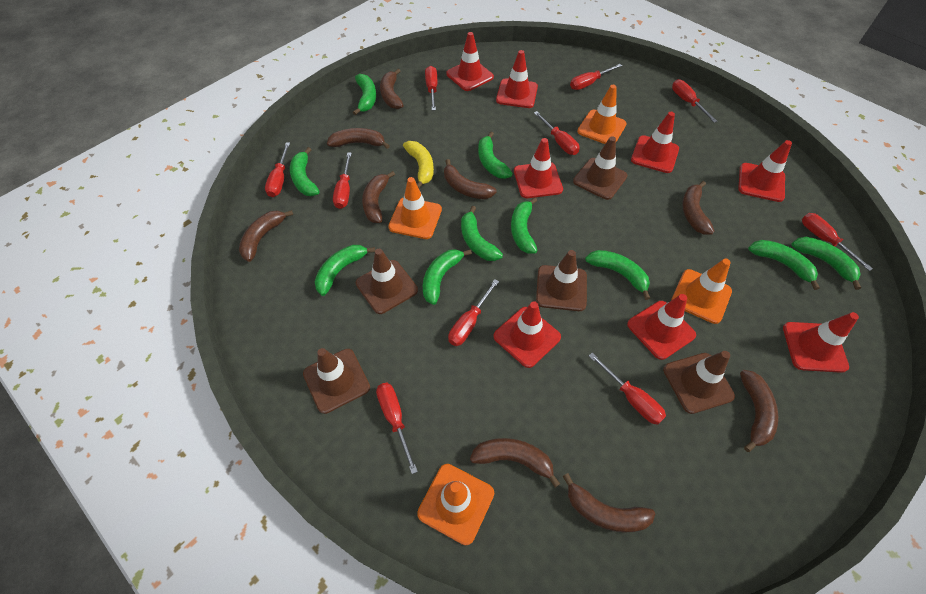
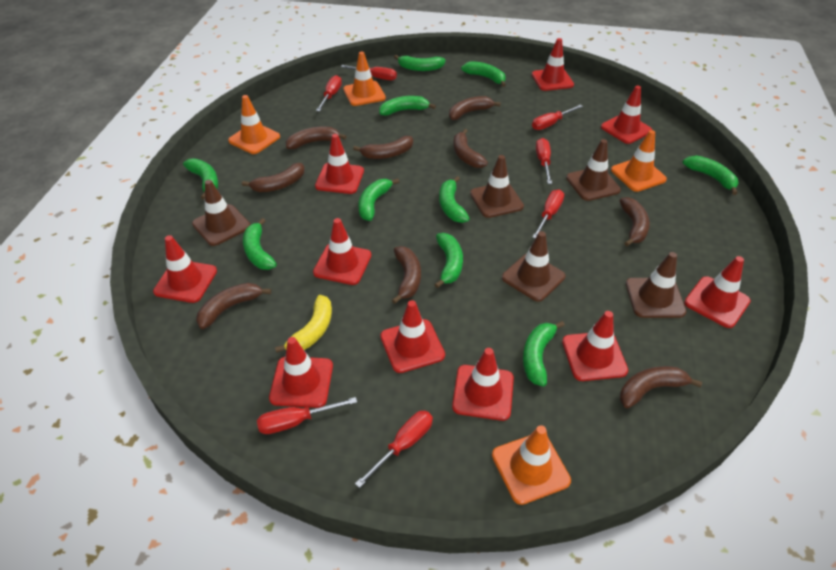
red screwdriver: 10 -> 7
red traffic cone: 8 -> 10

